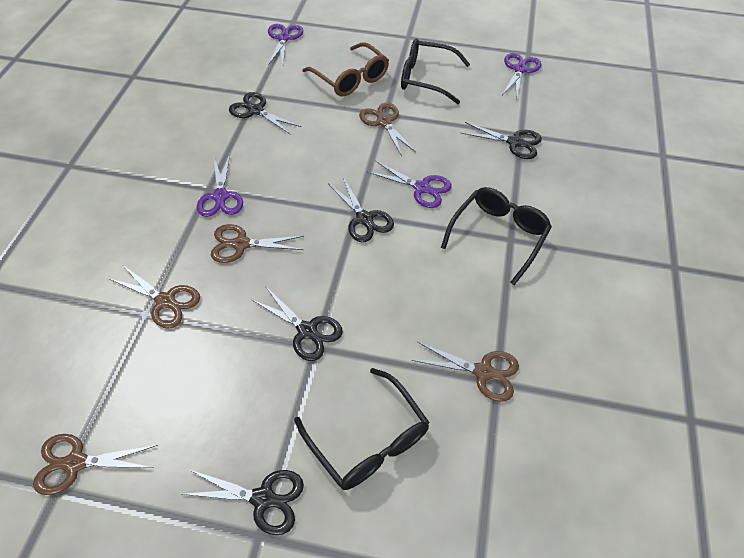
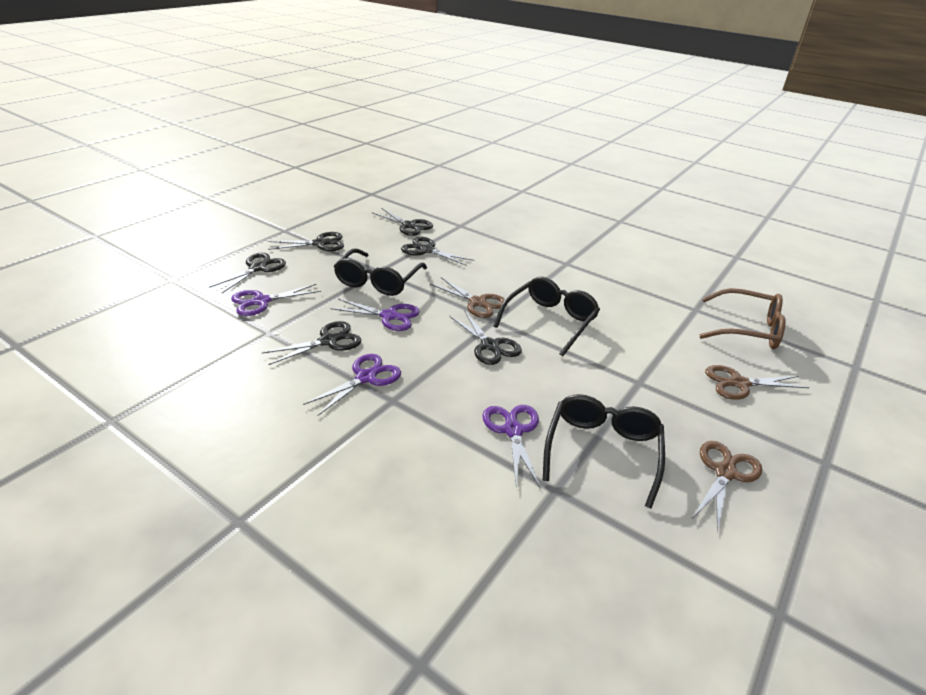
black scissors: 5 -> 6
brown scissors: 5 -> 3

